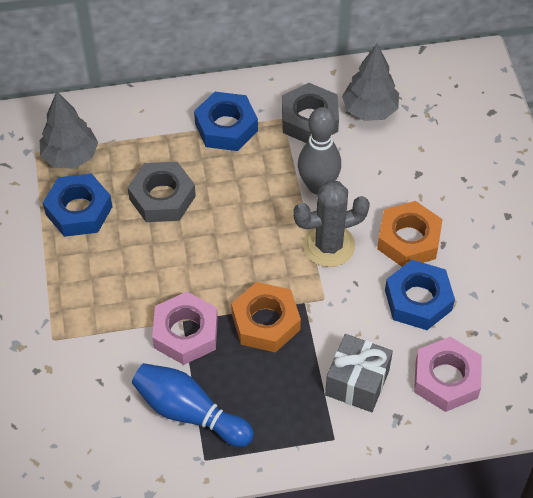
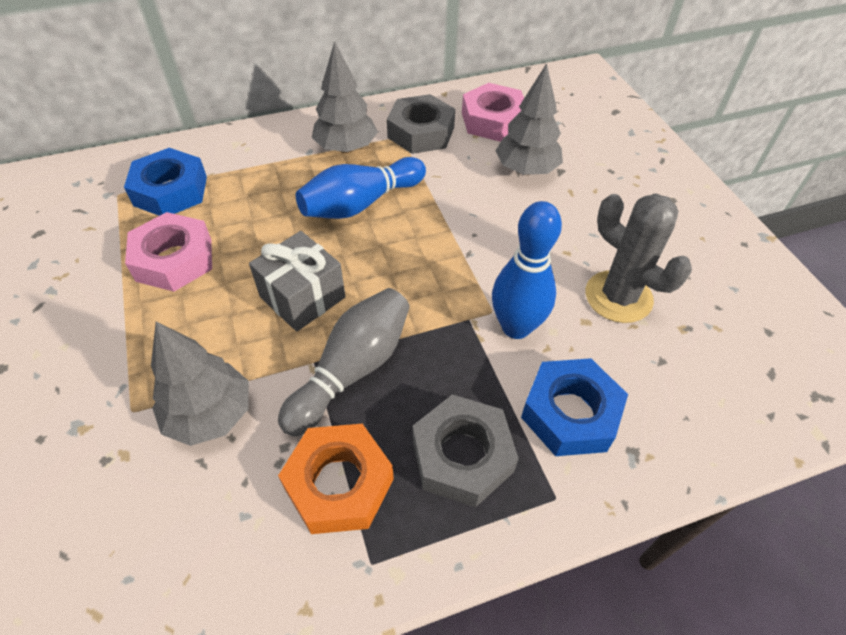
blue bowling pin: 1 -> 2
blue nut: 3 -> 2
grey tree: 2 -> 3
orange nut: 2 -> 1

